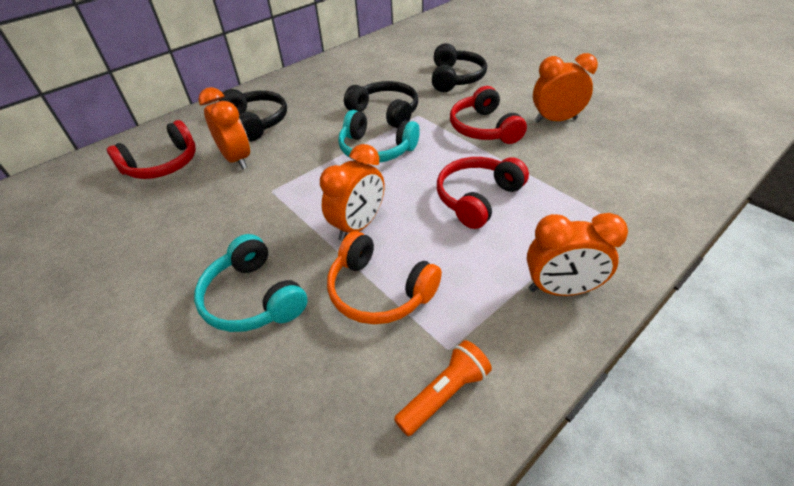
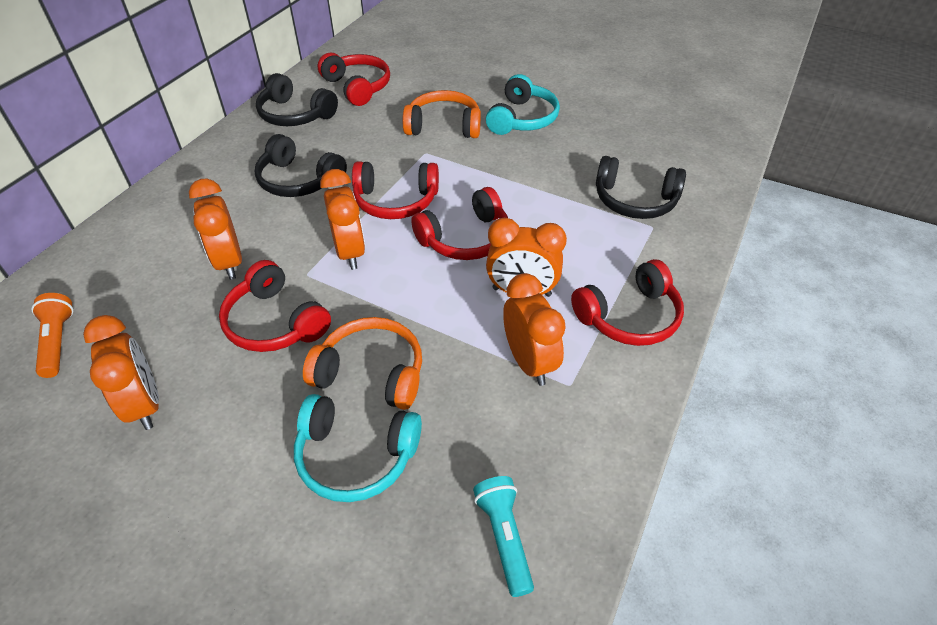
orange clock: 4 -> 5
orange headphones: 1 -> 2
red headphones: 3 -> 5
turquoise flashlight: 0 -> 1

